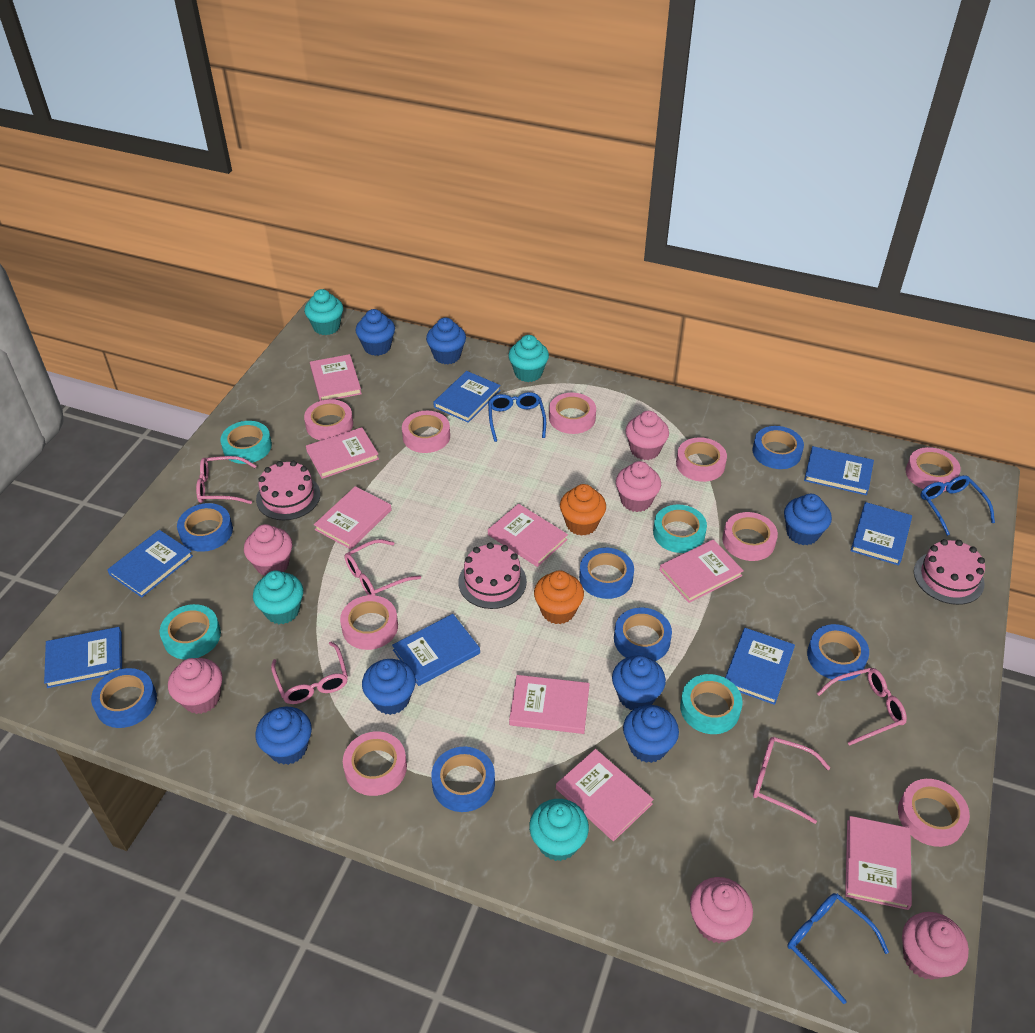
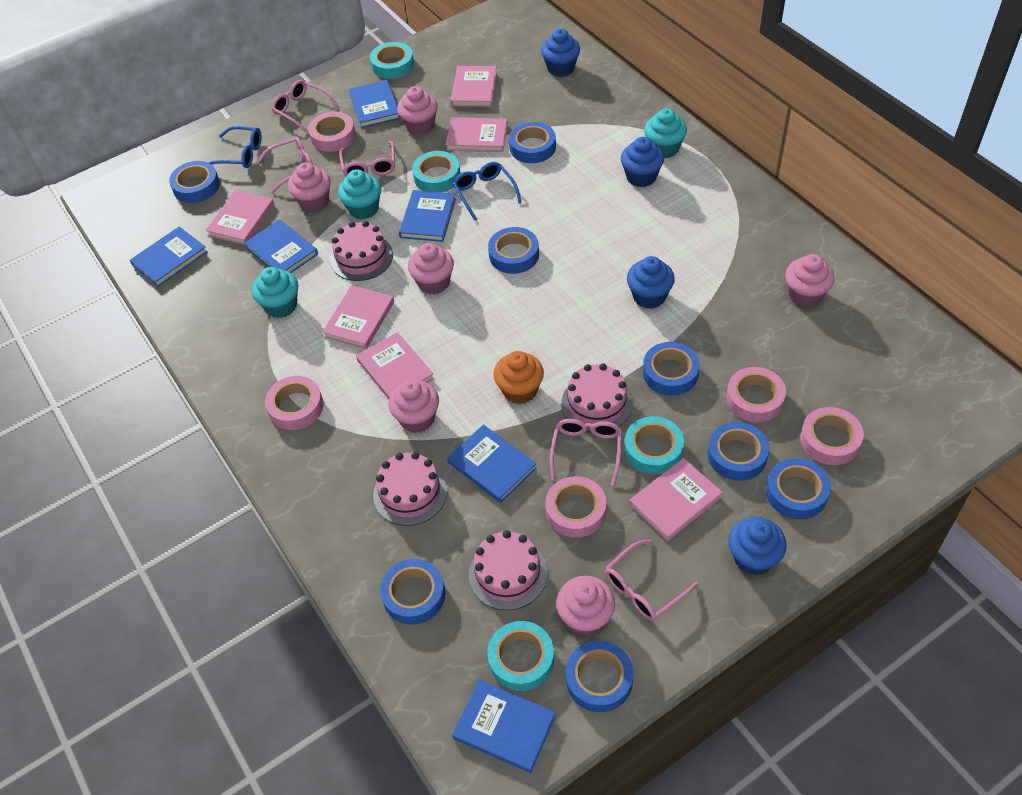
blue book: 7 -> 6
blue cupcake: 7 -> 4
blue glasses: 3 -> 2
blue tape: 7 -> 8
orange cupcake: 2 -> 1
pink book: 8 -> 6
pink cake: 3 -> 4
pink tape: 9 -> 5
turquoise cupcake: 4 -> 3

